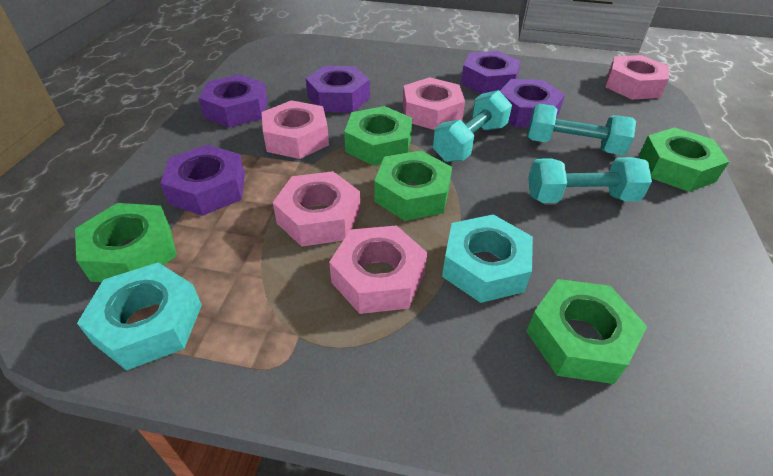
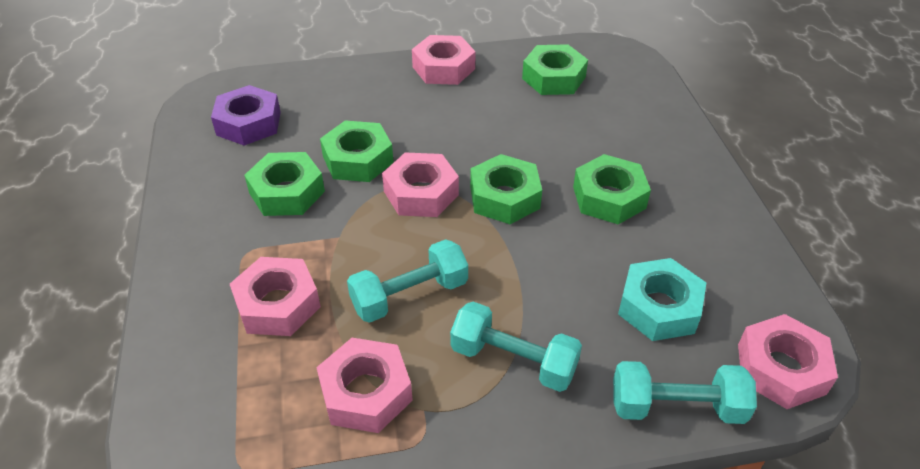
purple nut: 5 -> 1
turquoise nut: 2 -> 1

